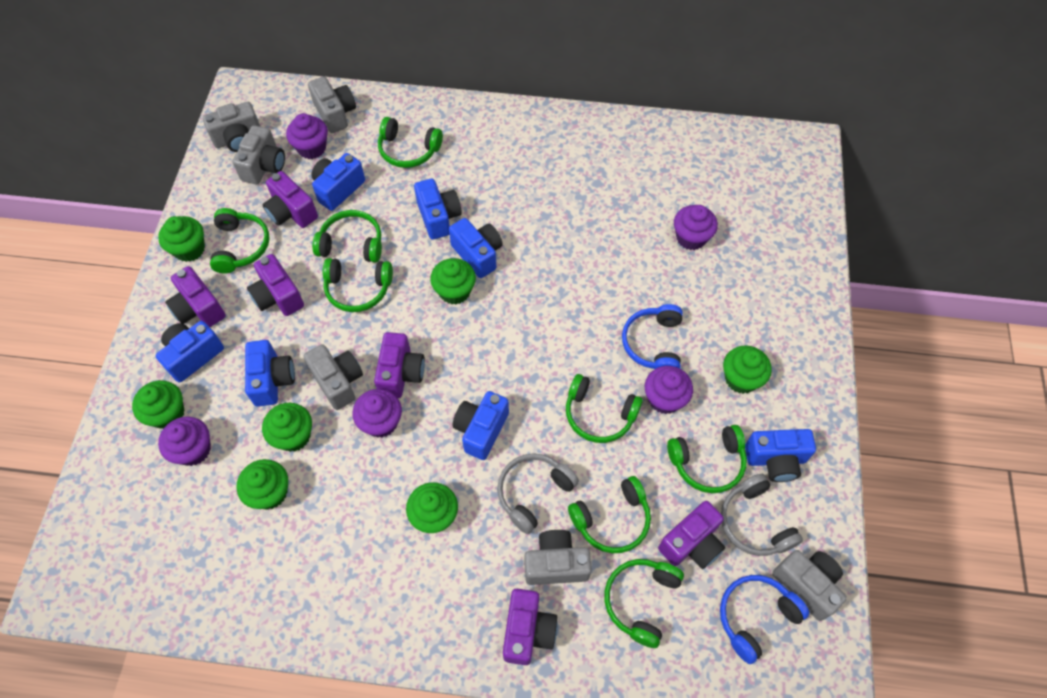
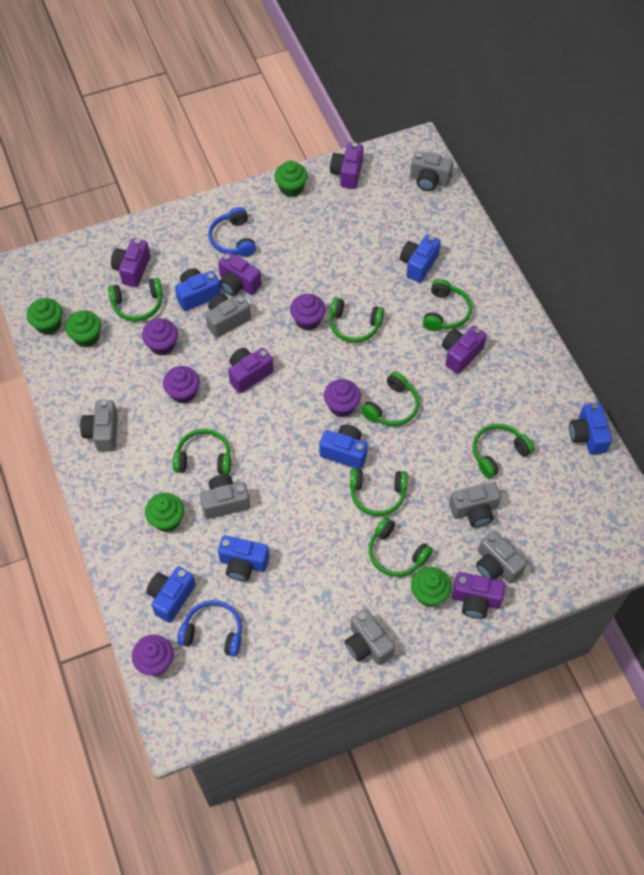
blue camera: 7 -> 6
green cupcake: 7 -> 5
grey camera: 6 -> 7
grey headphones: 2 -> 0

